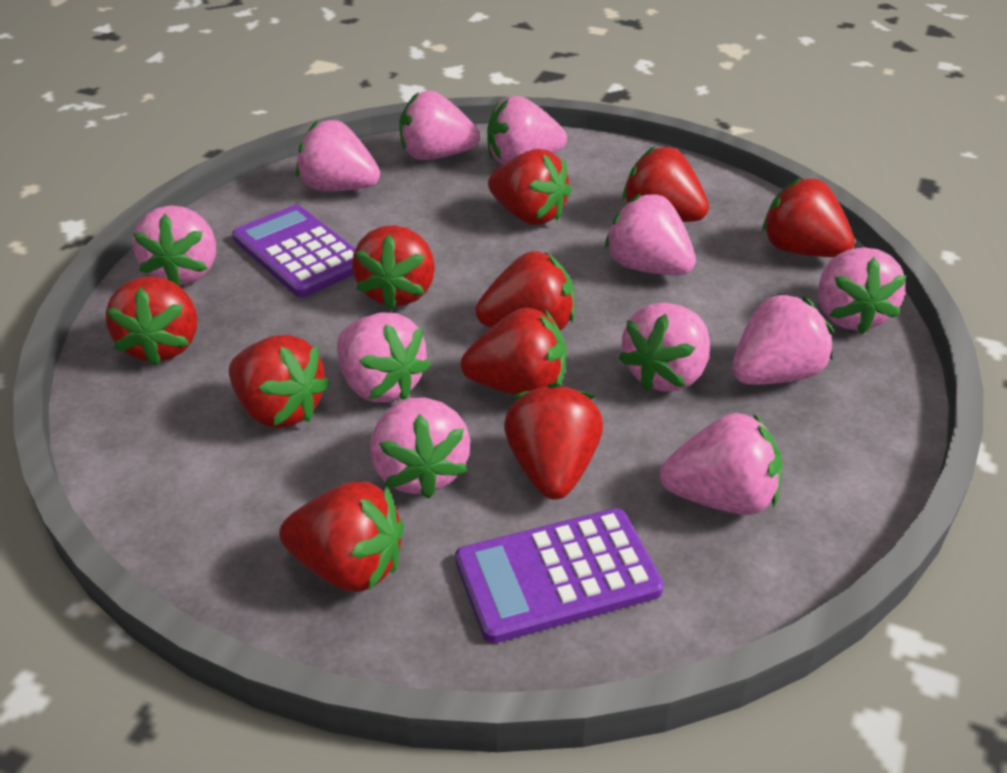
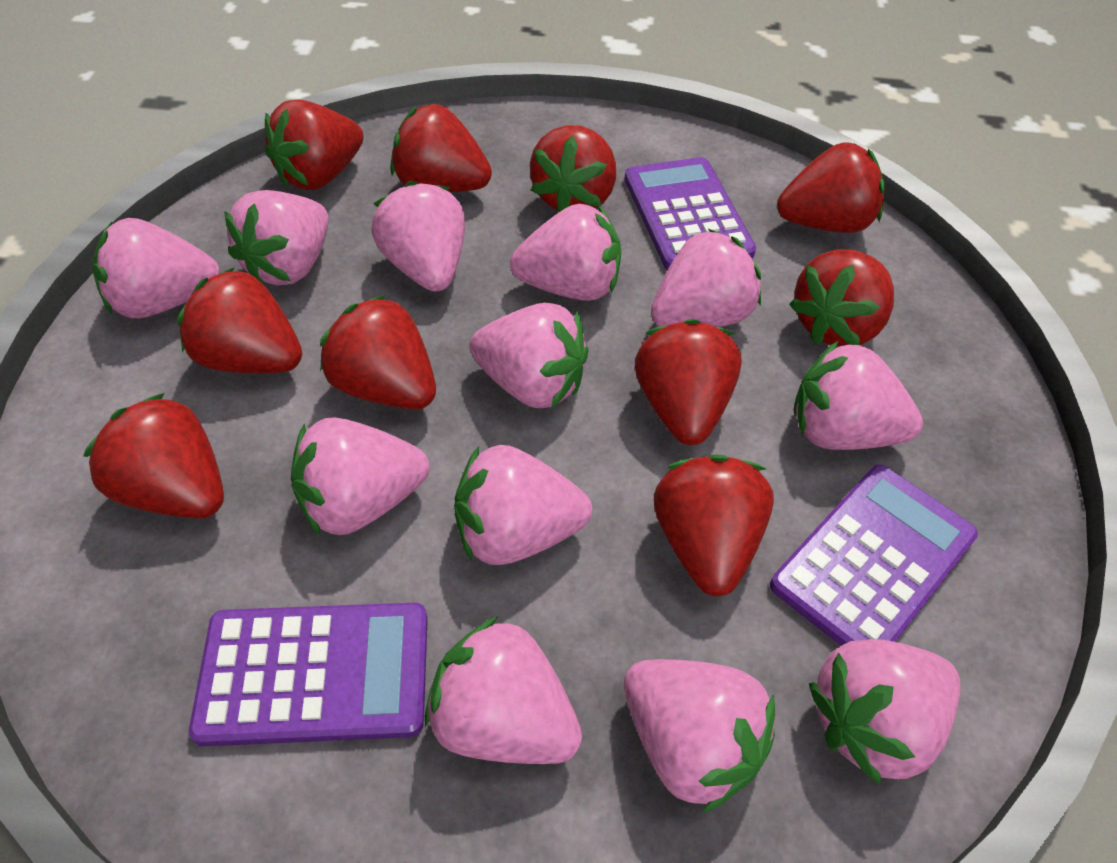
pink strawberry: 11 -> 12
purple calculator: 2 -> 3

